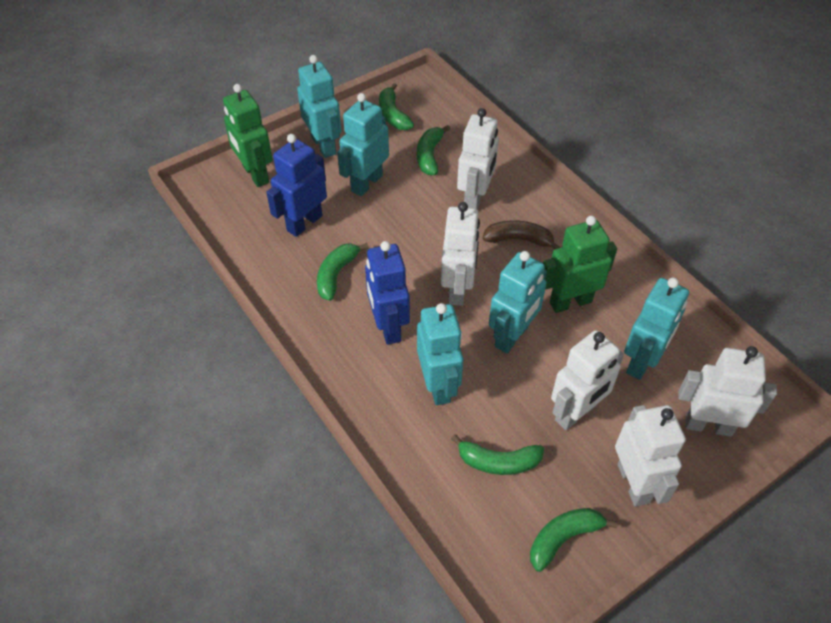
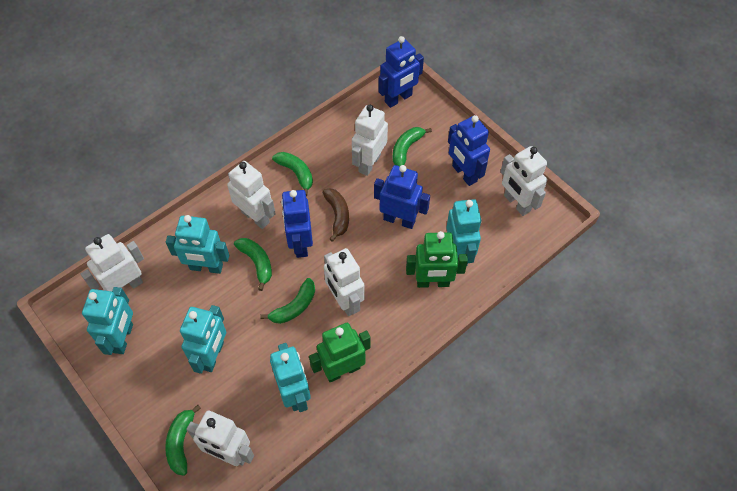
blue robot: 2 -> 4
white robot: 5 -> 6

